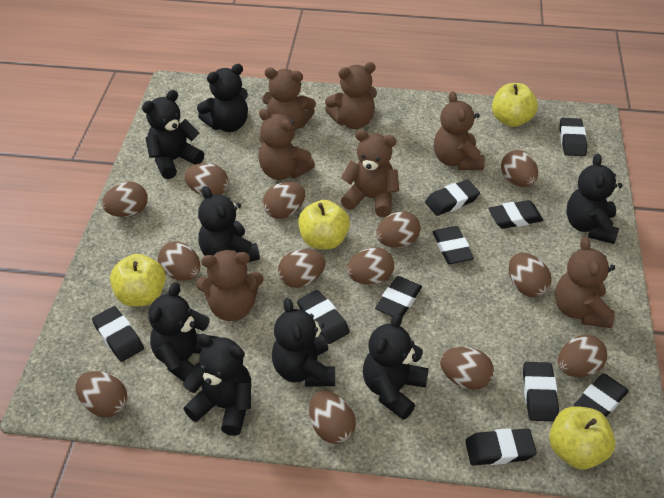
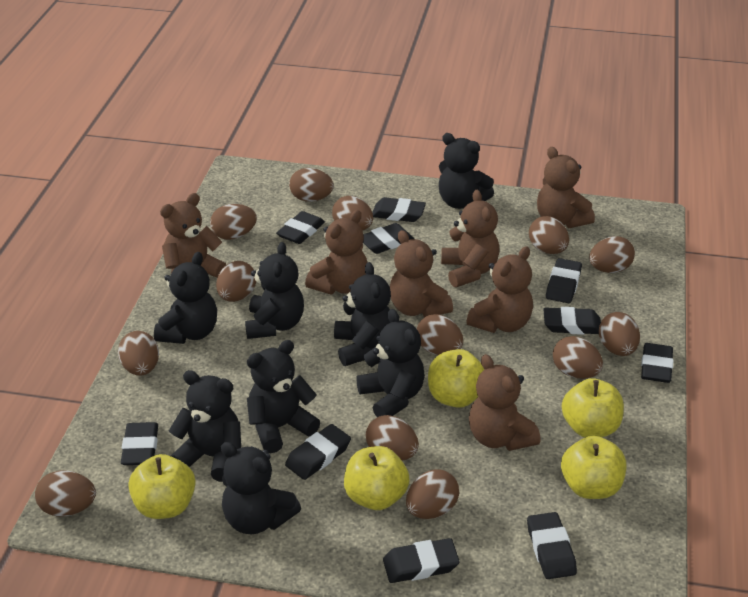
yellow apple: 4 -> 5

